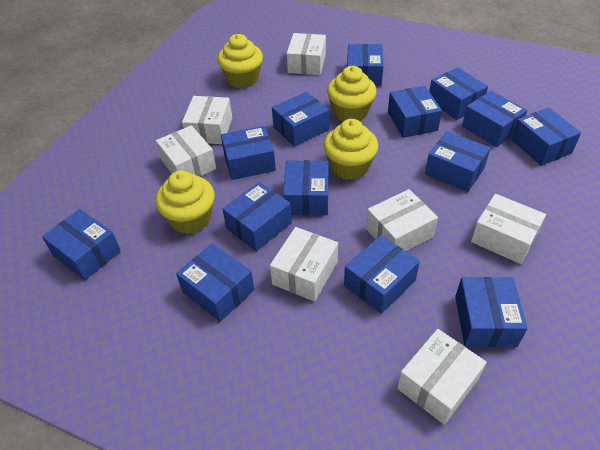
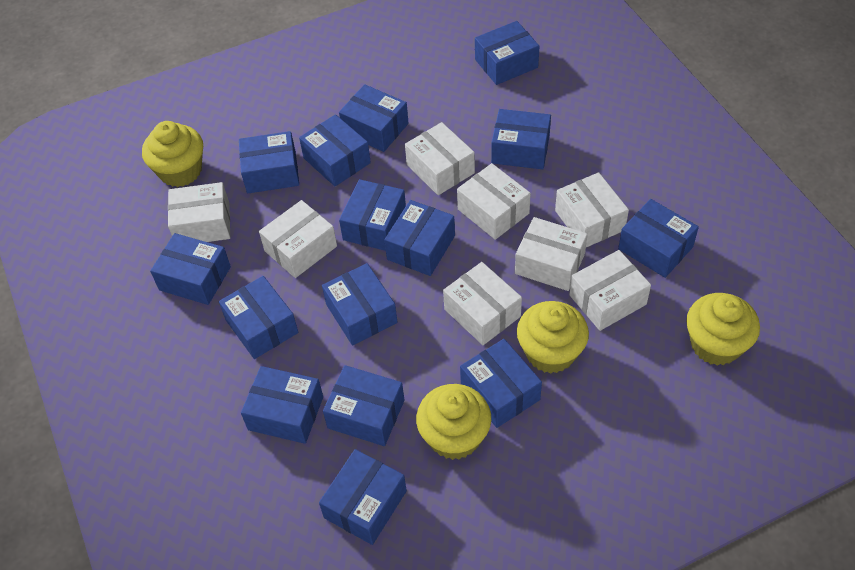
blue box: 14 -> 15
white box: 7 -> 8

